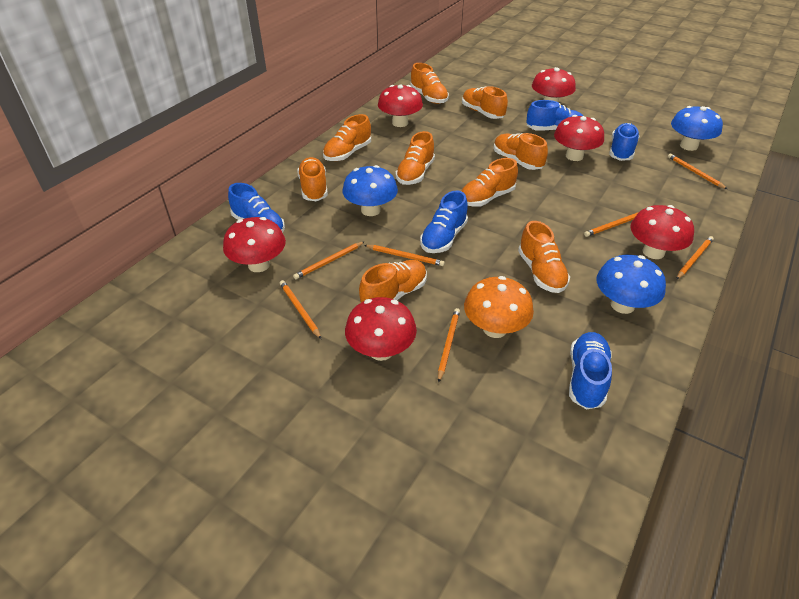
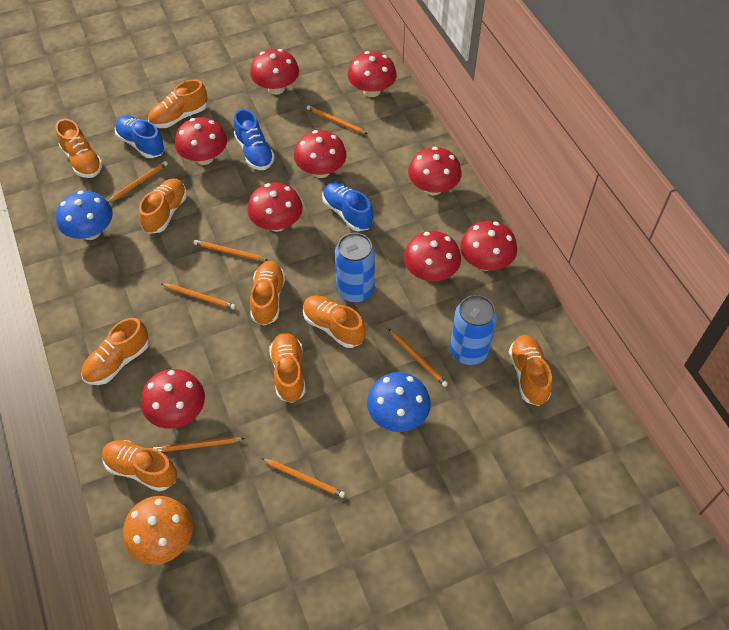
blue can: 0 -> 2
blue mushroom: 3 -> 2
blue shoe: 5 -> 3
red mushroom: 6 -> 9

